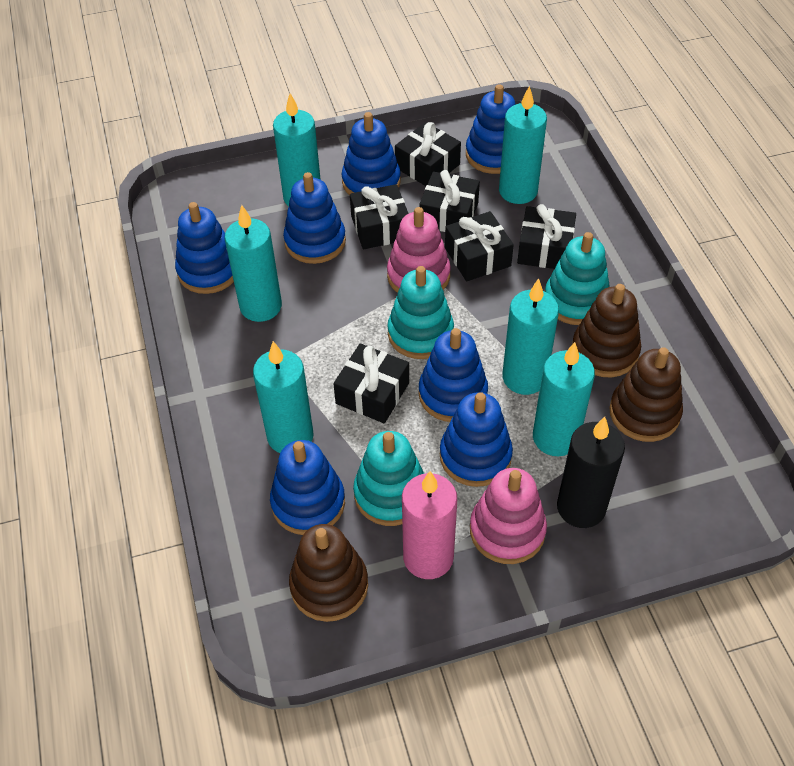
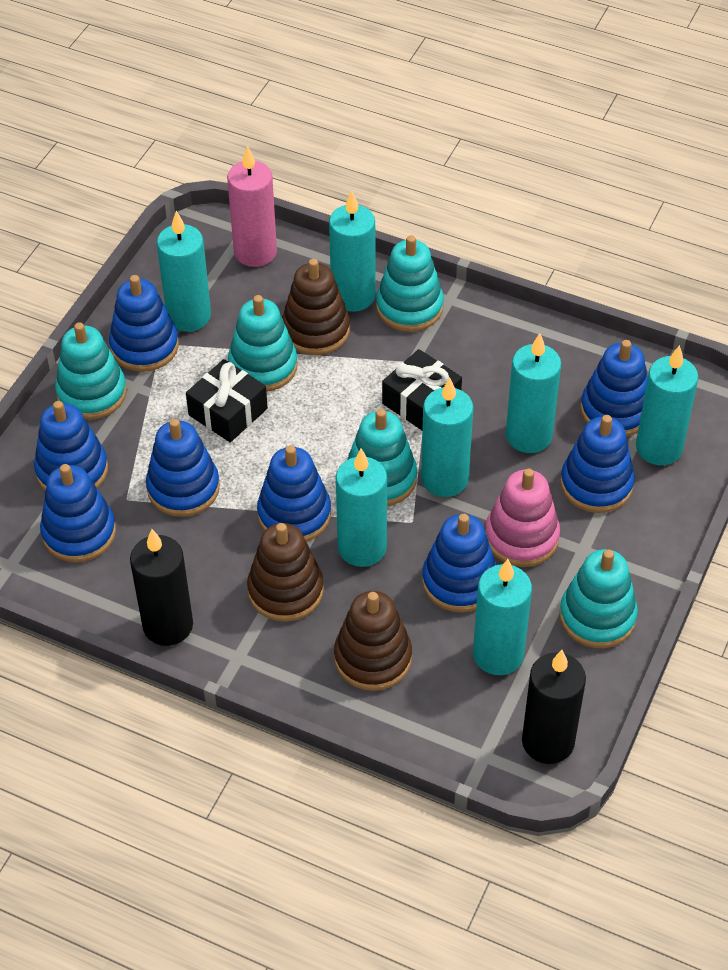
black candle: 1 -> 2
black gift: 6 -> 2
blue stacking toy: 7 -> 8
pink stacking toy: 2 -> 1
turquoise candle: 6 -> 7
turquoise stacking toy: 3 -> 5

